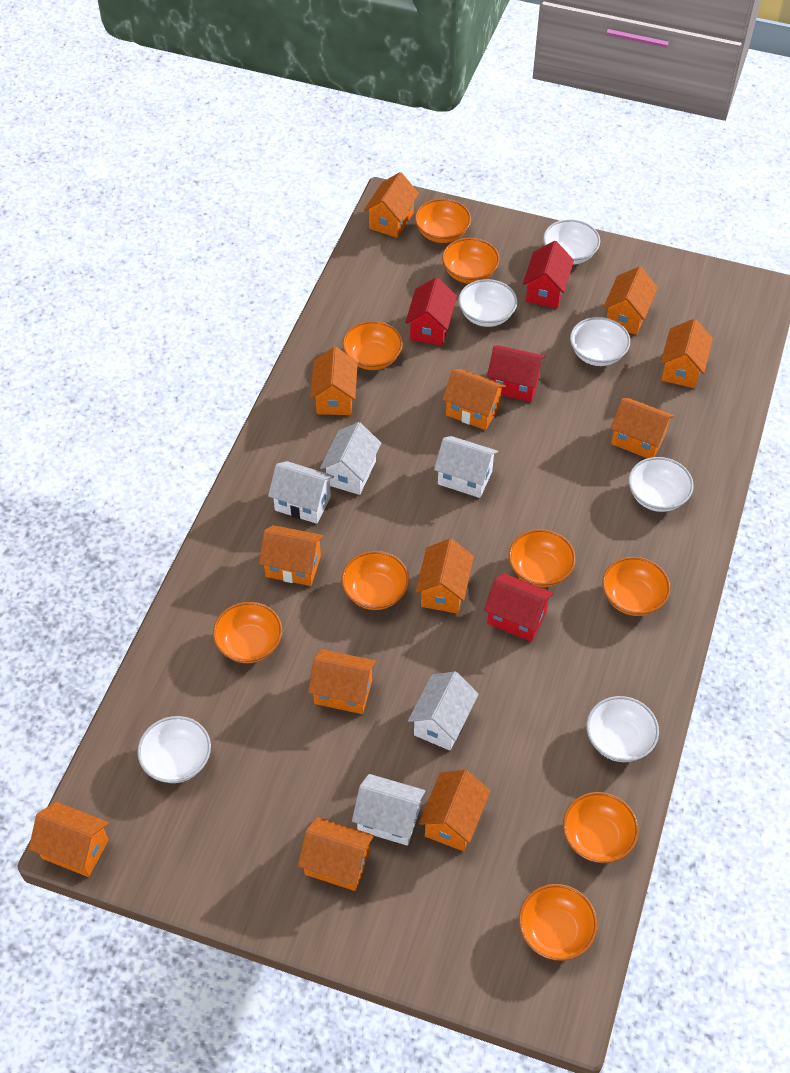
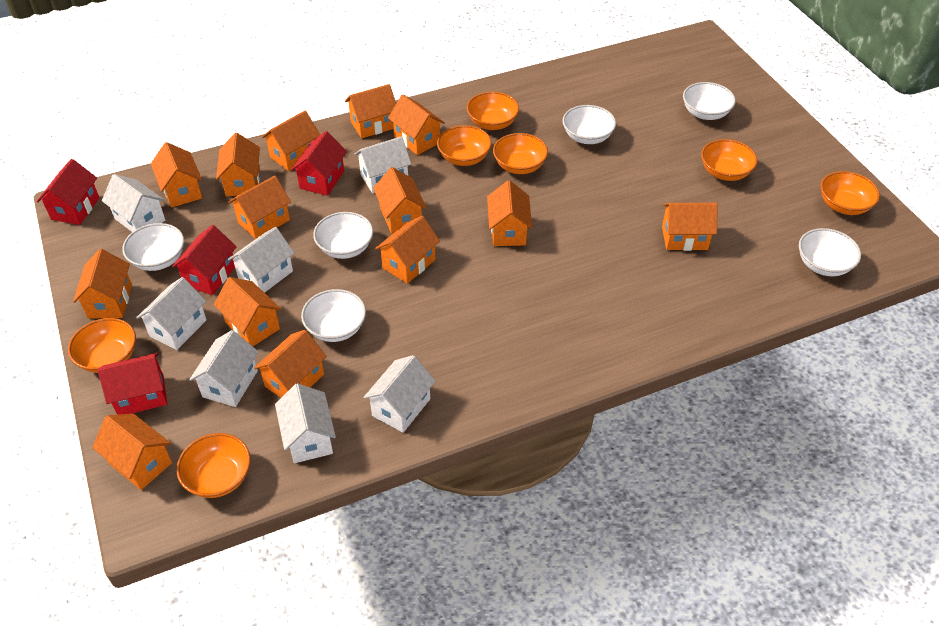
orange bowl: 9 -> 7
orange house: 12 -> 14
white house: 5 -> 7

